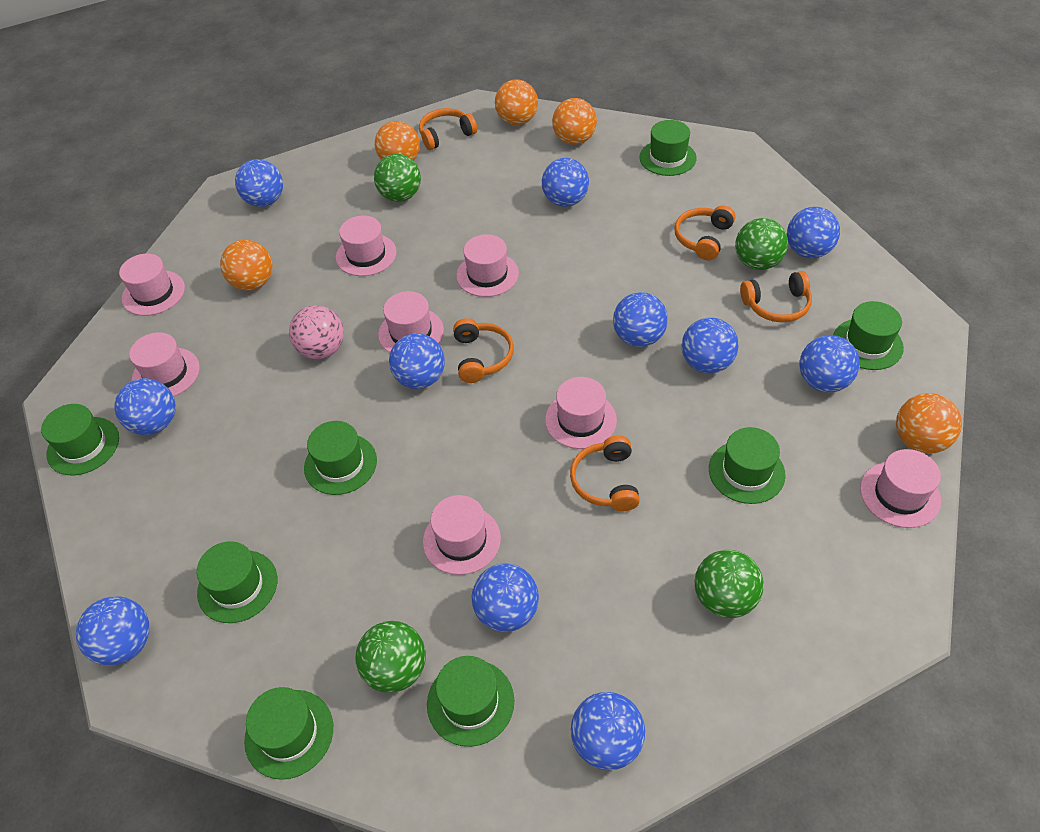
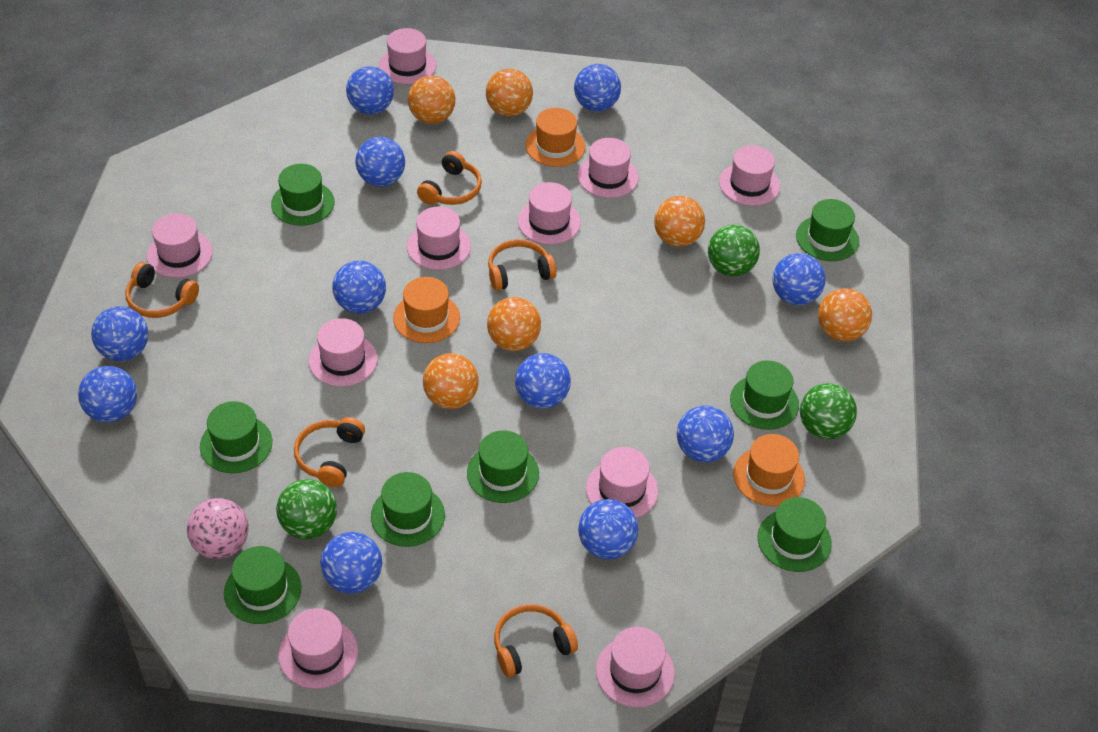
green ball: 4 -> 3
orange ball: 5 -> 6
orange hat: 0 -> 3
pink hat: 8 -> 10

